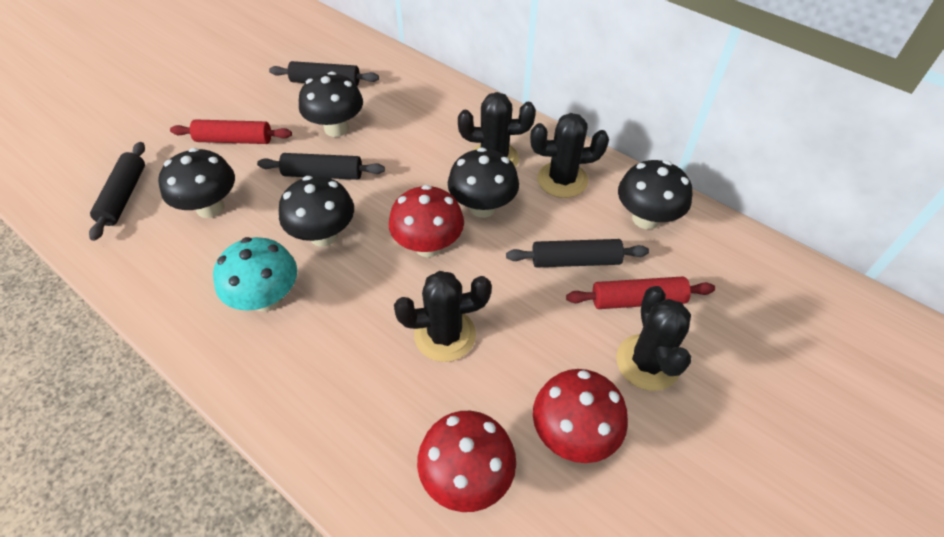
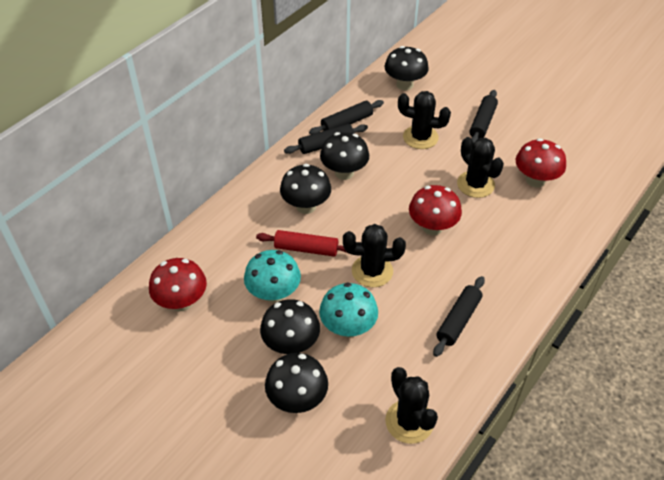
red rolling pin: 2 -> 1
turquoise mushroom: 1 -> 2

